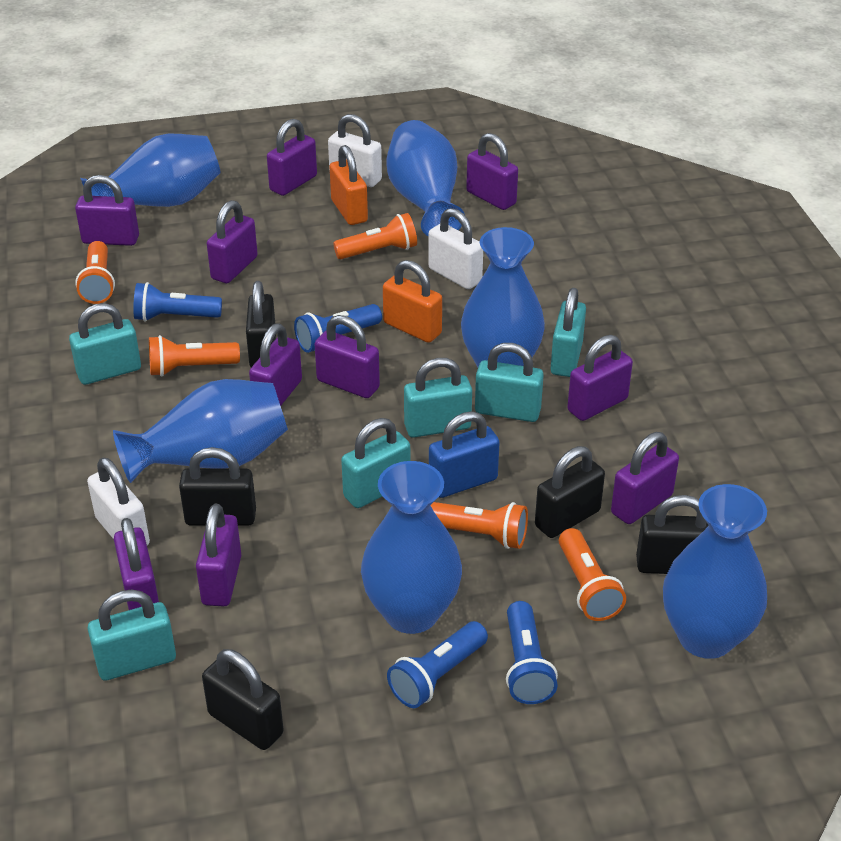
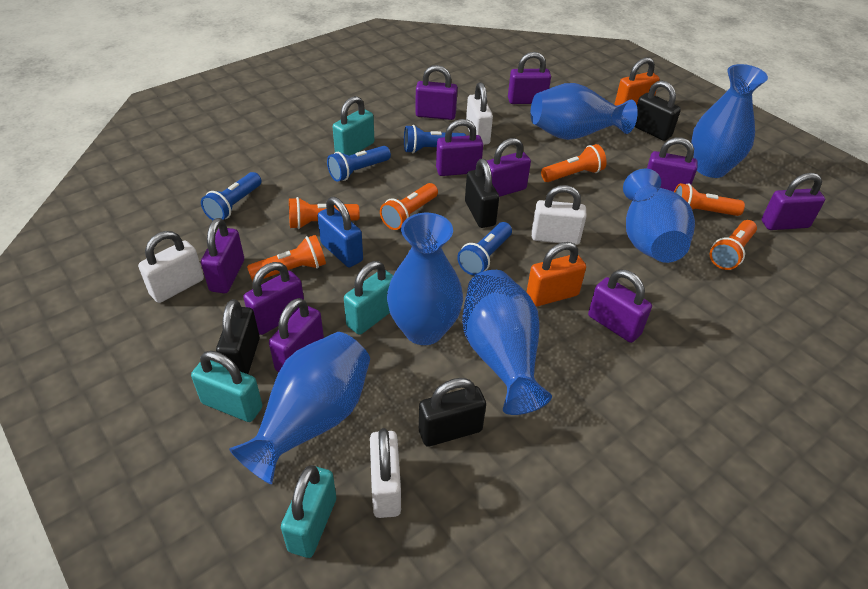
black padlock: 5 -> 4
orange flashlight: 5 -> 6
turquoise padlock: 6 -> 4
white padlock: 3 -> 4

